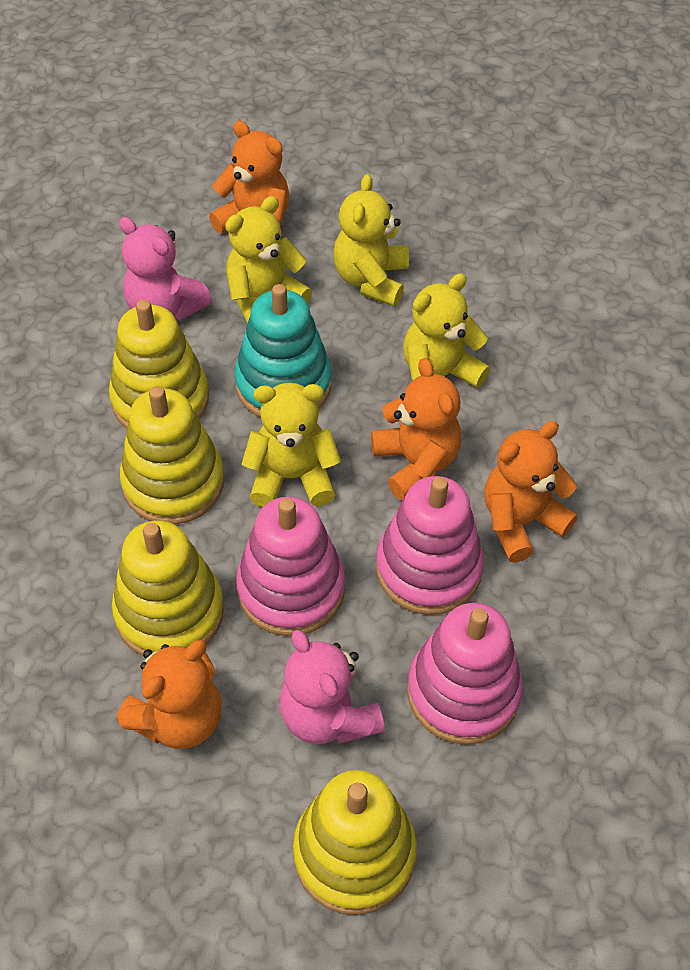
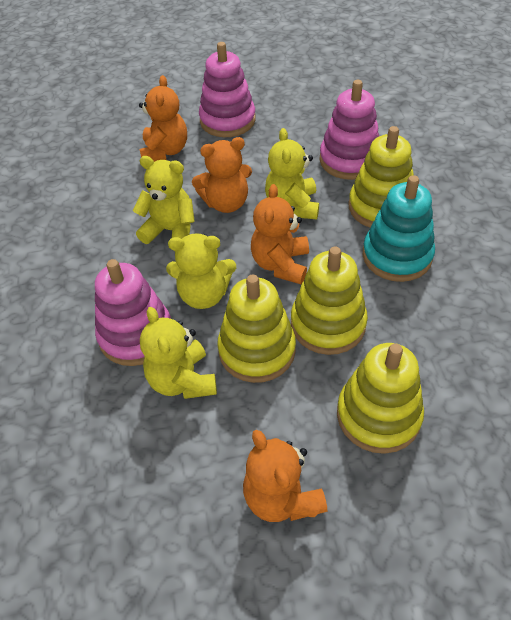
pink teddy bear: 2 -> 0

